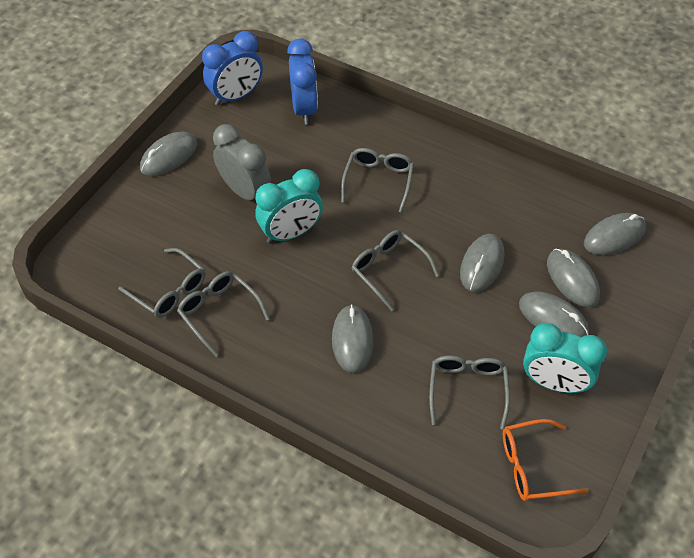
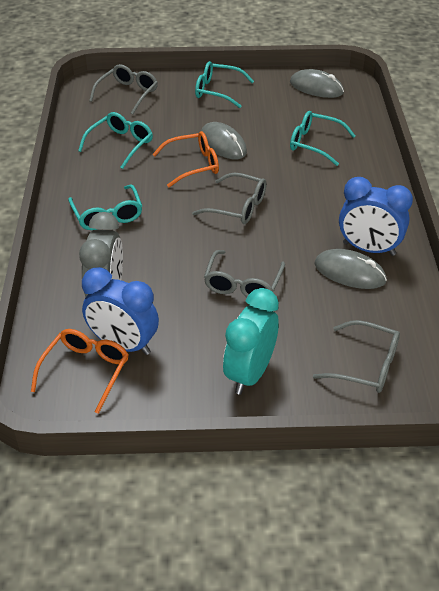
grey glasses: 5 -> 4
grey mouse: 6 -> 3
orange glasses: 1 -> 2
turquoise clock: 2 -> 1
turquoise glasses: 0 -> 4

